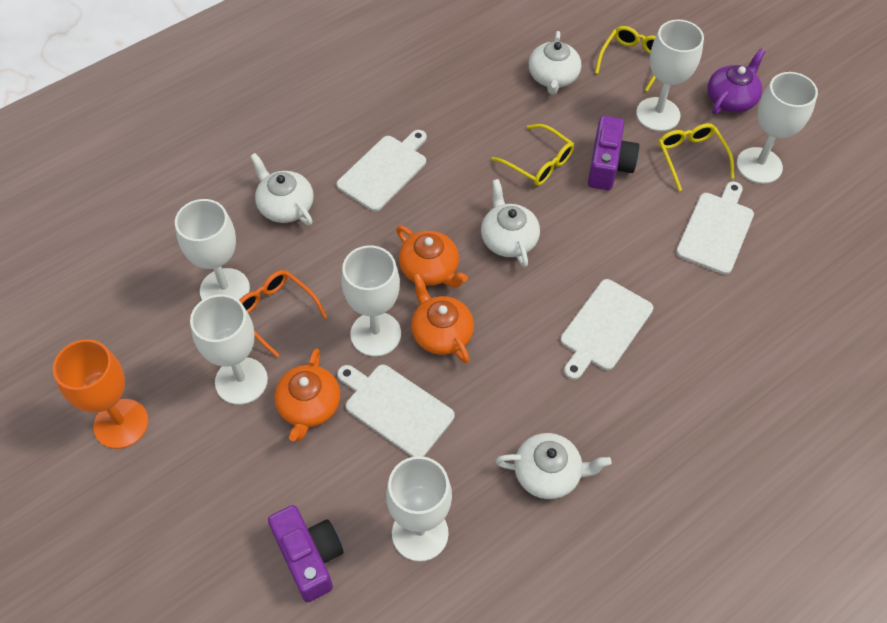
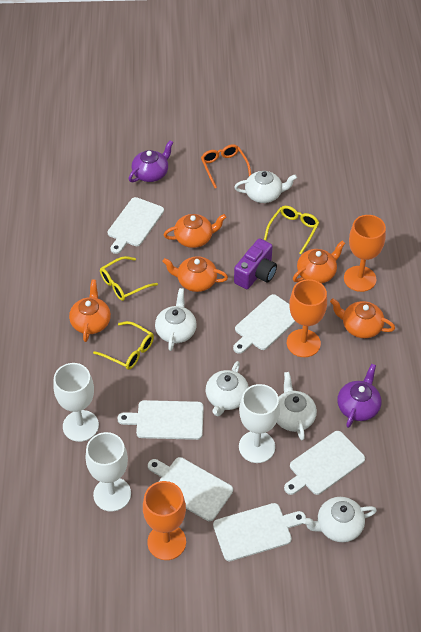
orange goblet: 1 -> 3
orange teapot: 3 -> 5
purple camera: 2 -> 1
purple teapot: 1 -> 2
white cutting board: 4 -> 6
white goblet: 6 -> 3
white teapot: 4 -> 5

